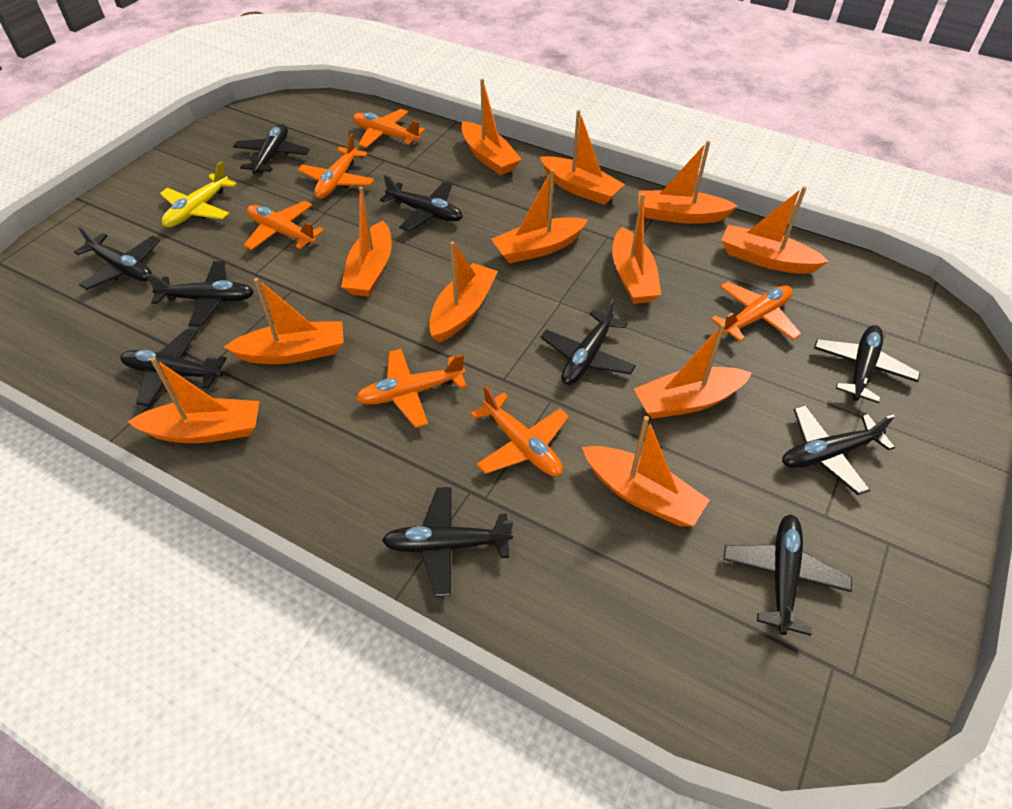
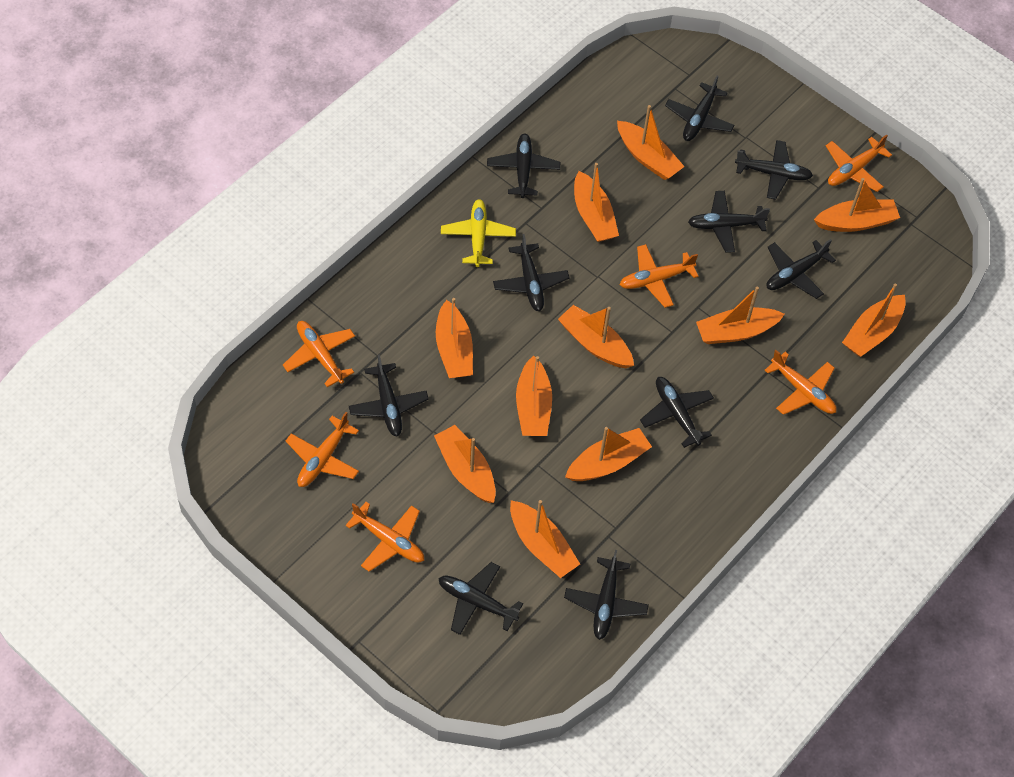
orange boat: 12 -> 11

